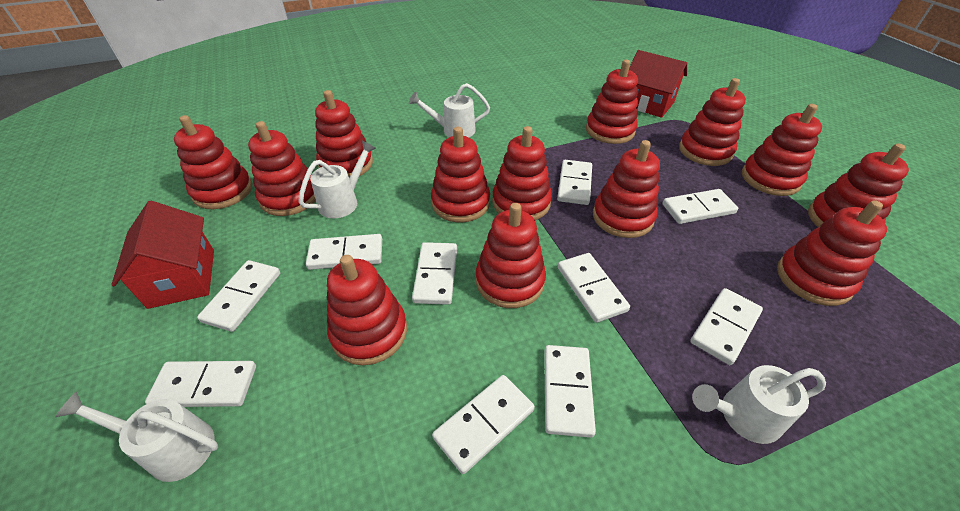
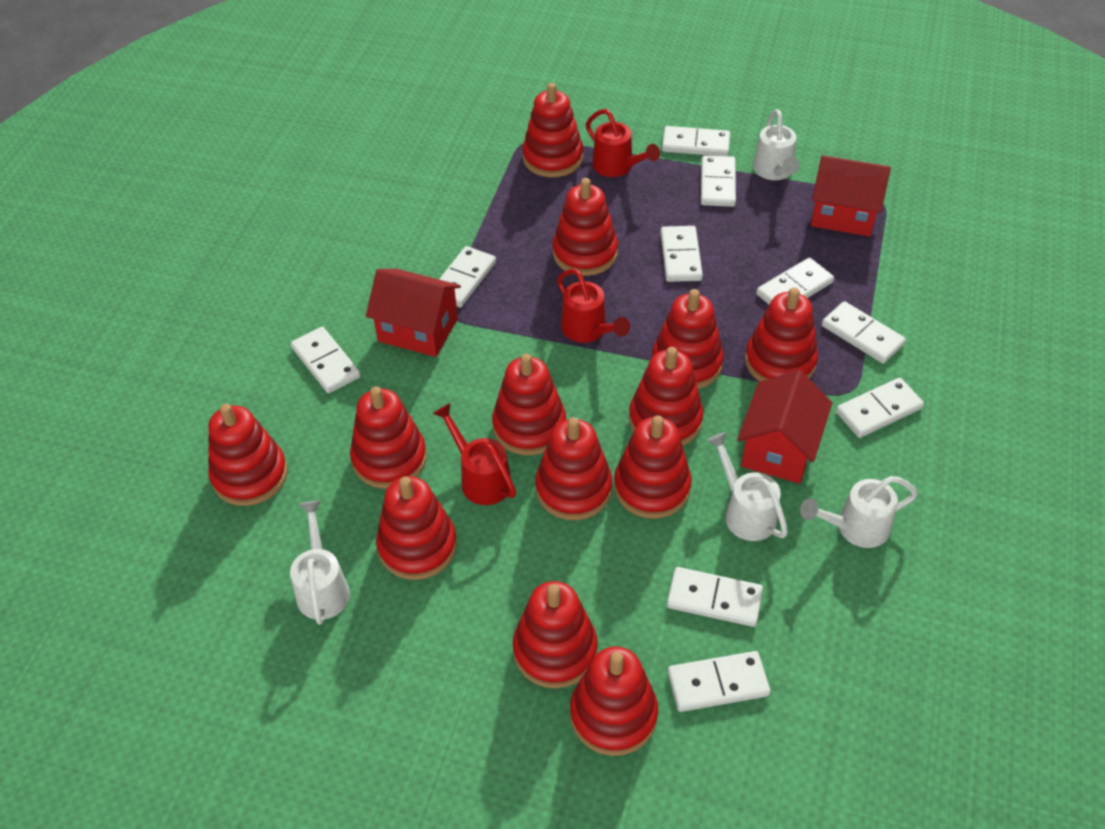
red house: 2 -> 3
red watering can: 0 -> 3

